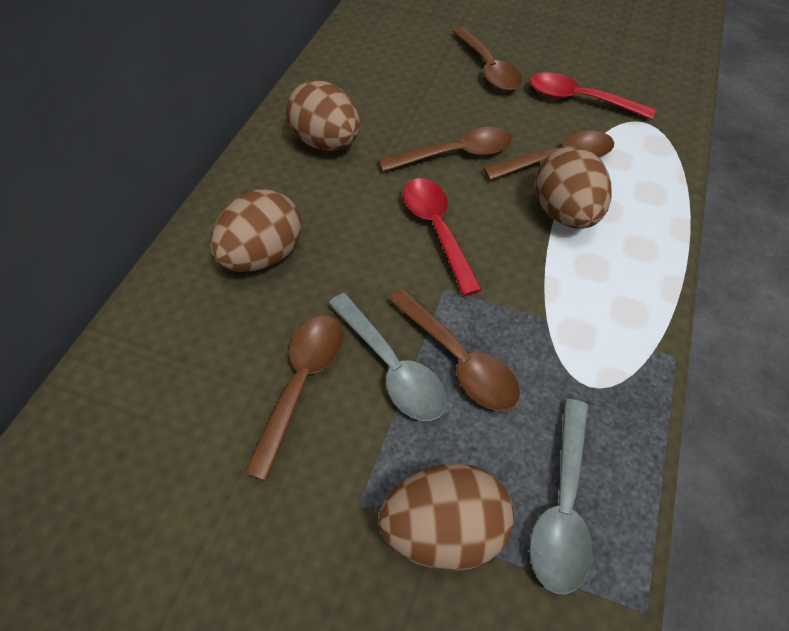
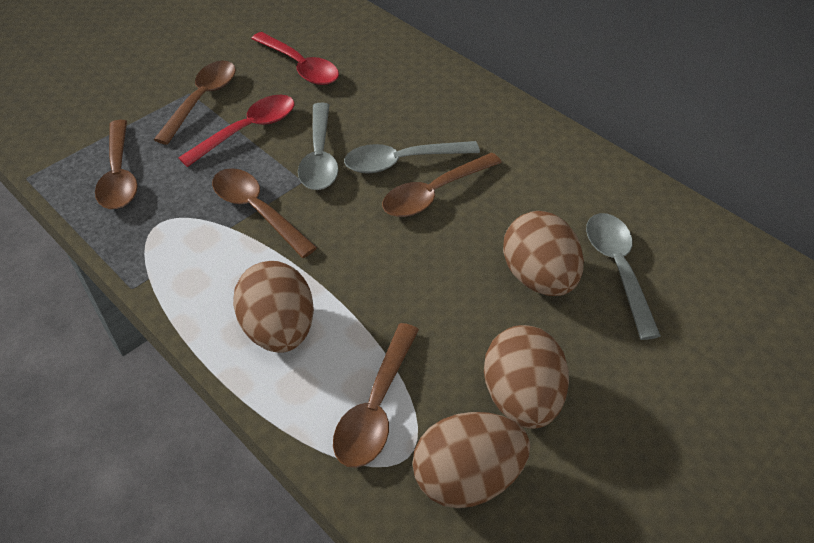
grey spoon: 2 -> 3

